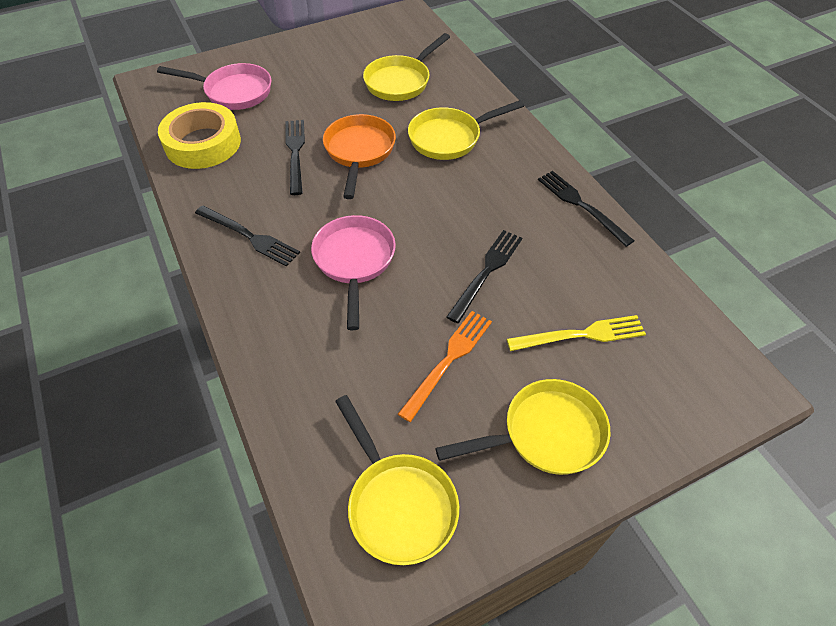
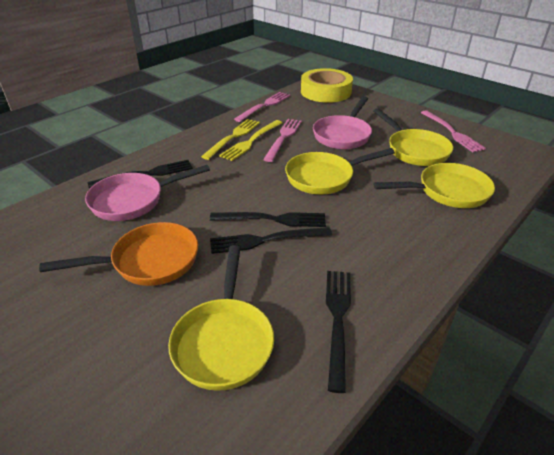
orange fork: 1 -> 0
pink fork: 0 -> 3
yellow fork: 1 -> 2

